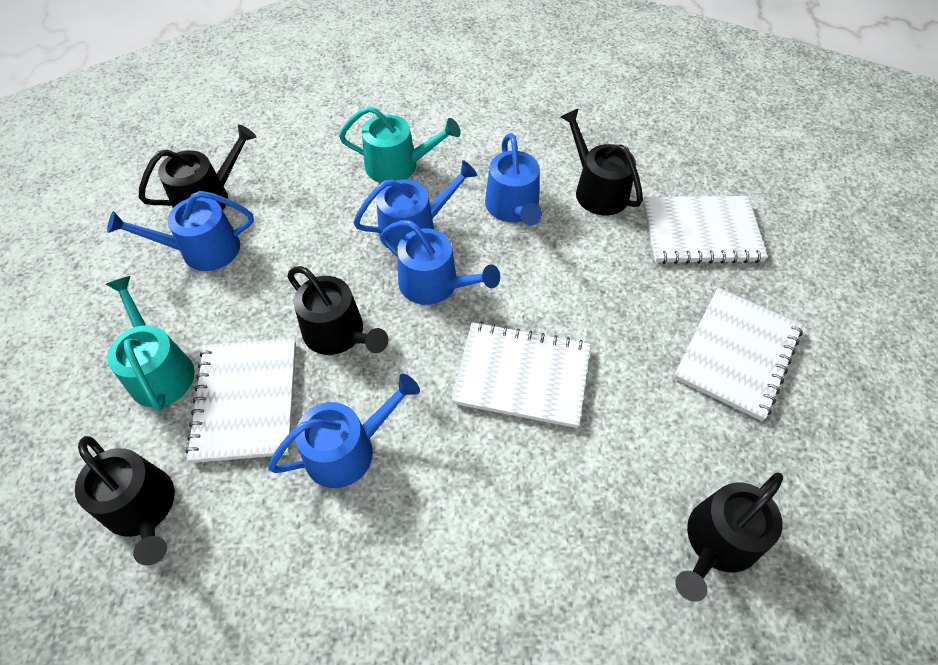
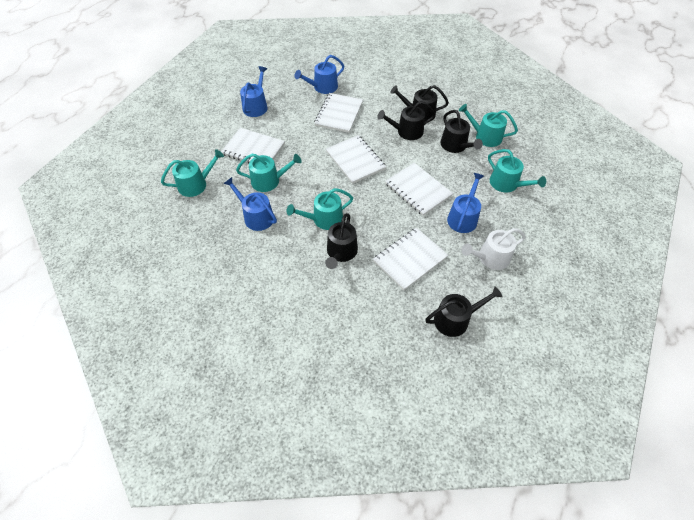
blue watering can: 5 -> 4
turquoise watering can: 2 -> 5
white notebook: 4 -> 5
white watering can: 0 -> 1

